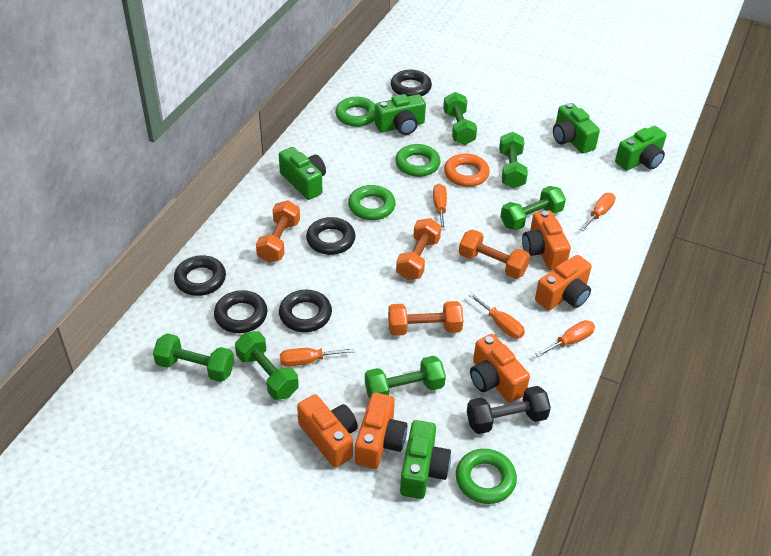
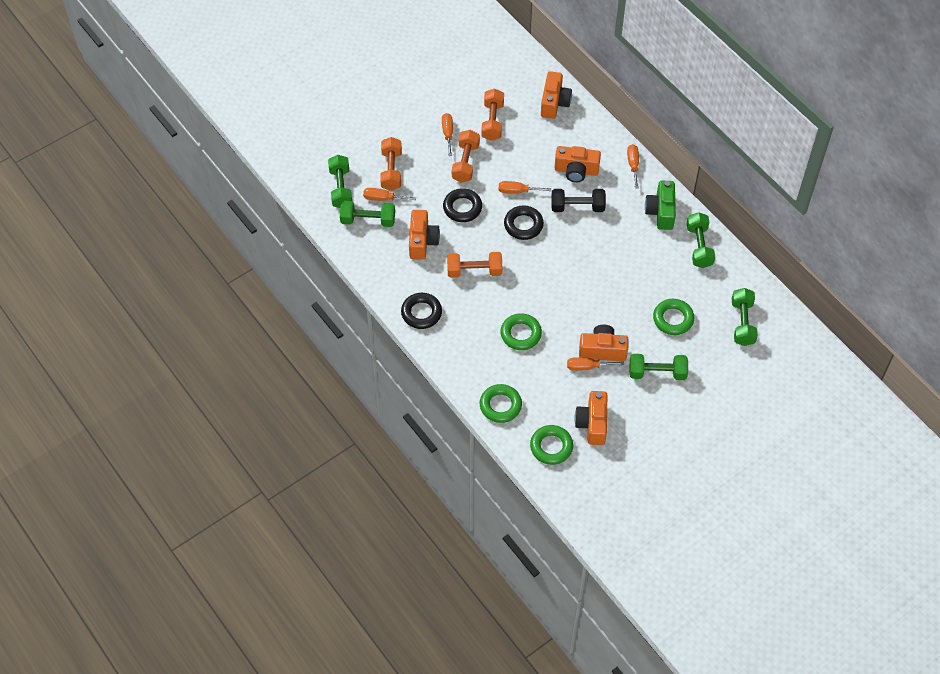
black ring: 5 -> 3
green camera: 5 -> 1
green dumbbell: 6 -> 5
orange ring: 1 -> 0

